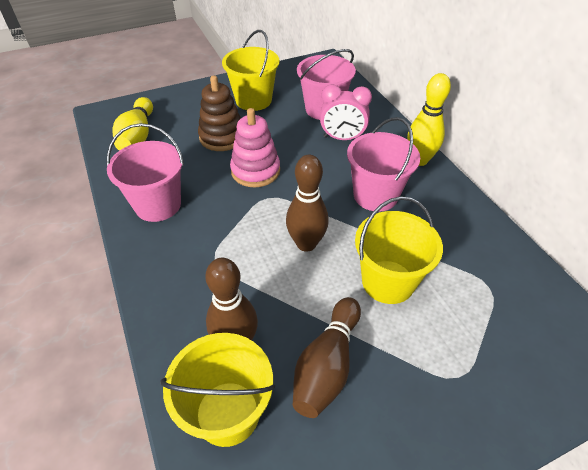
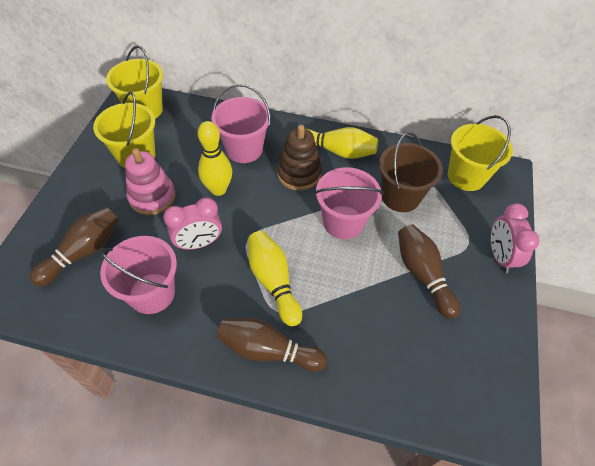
brown bucket: 0 -> 1
pink clock: 1 -> 2
yellow bowling pin: 2 -> 3

